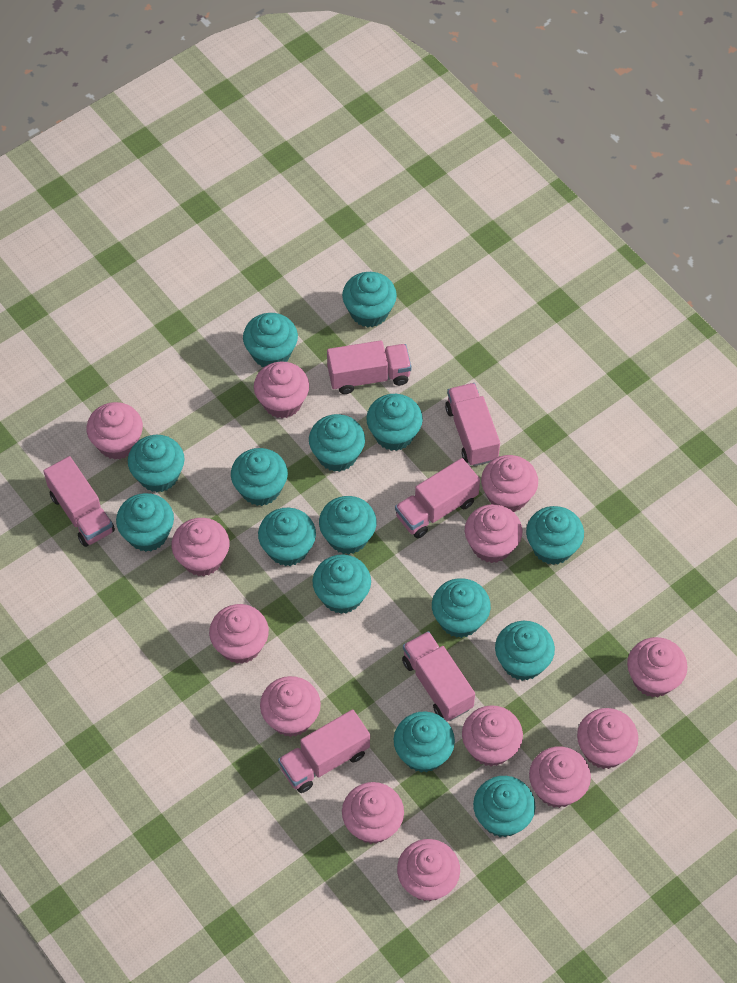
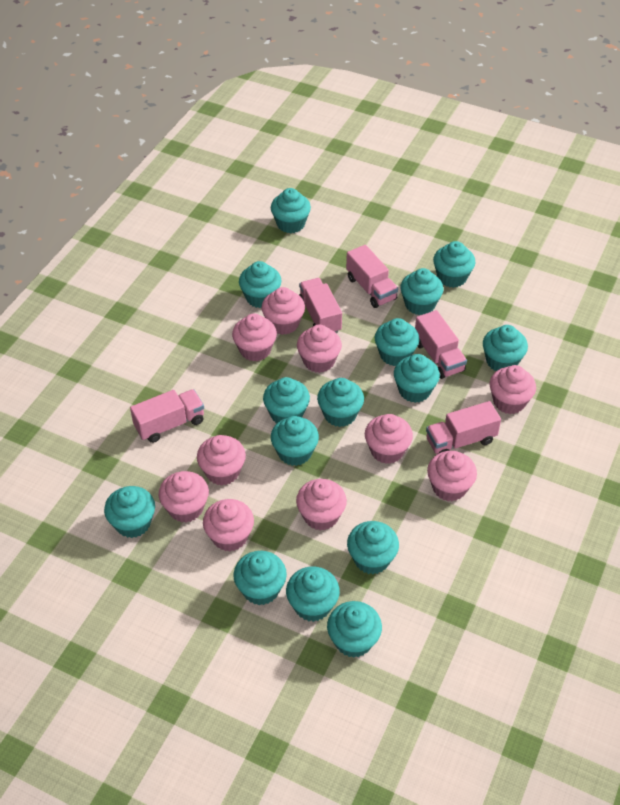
pink cupcake: 13 -> 10
pink truck: 6 -> 5

